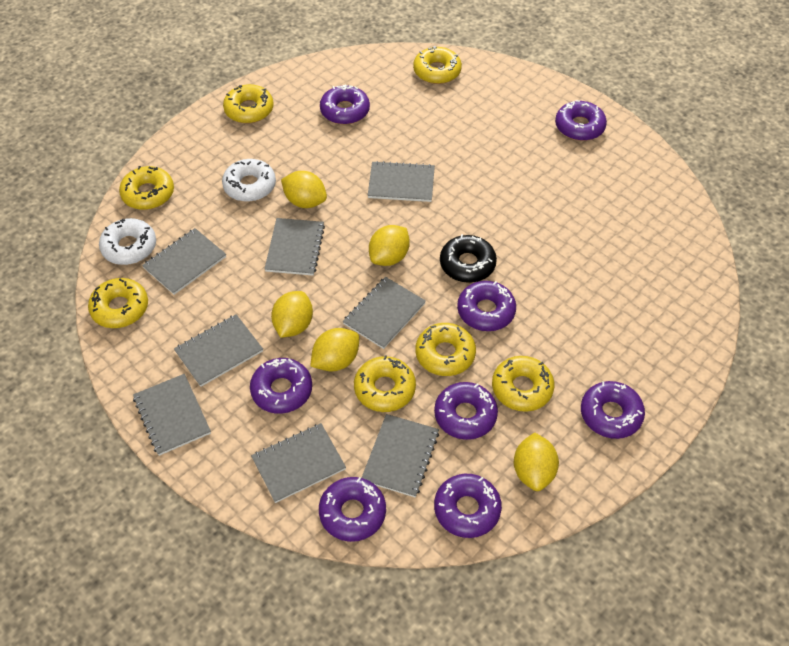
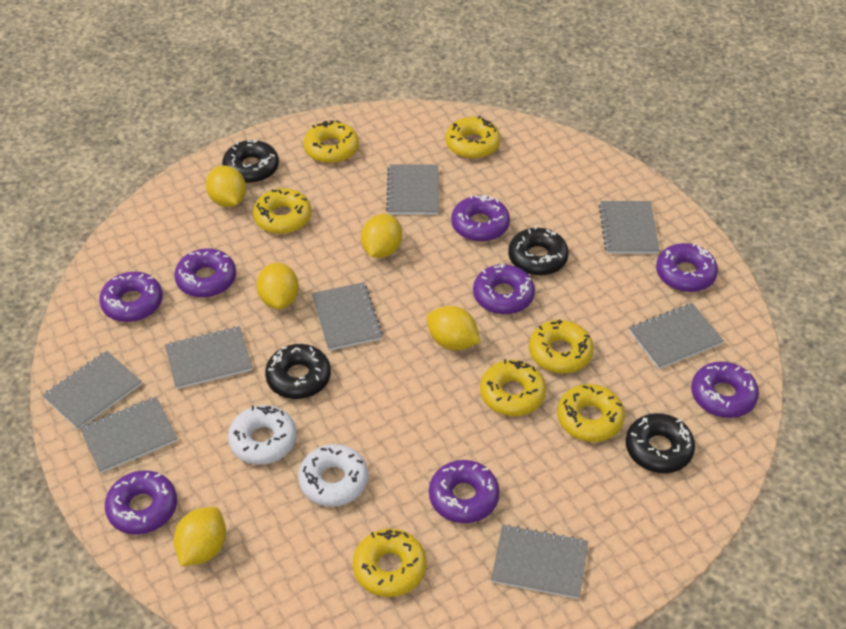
black donut: 1 -> 4

